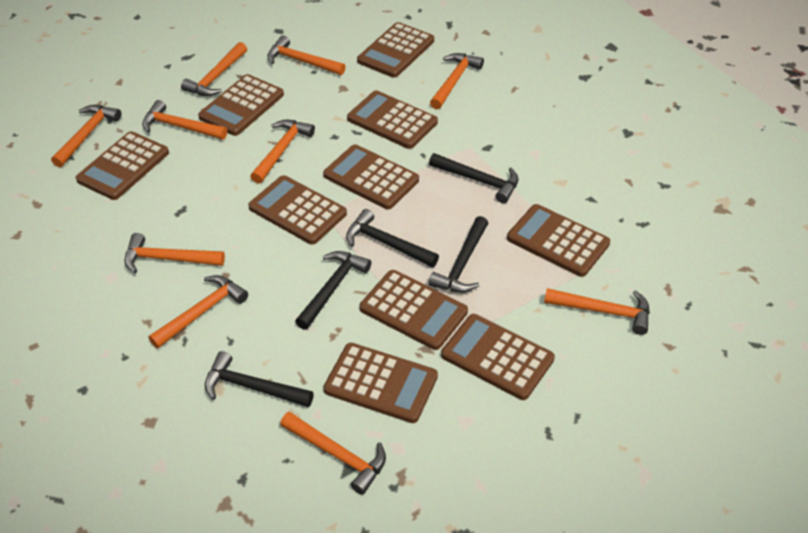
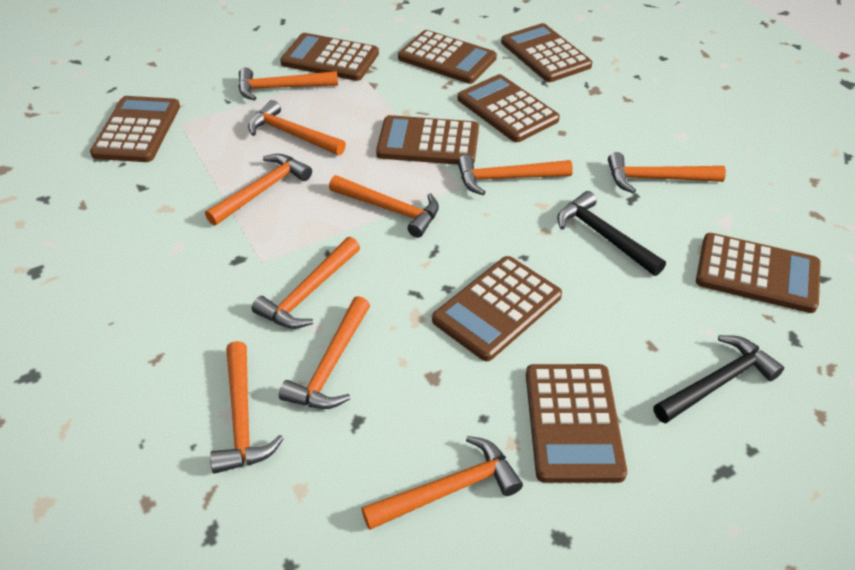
black hammer: 5 -> 2
brown calculator: 10 -> 9

